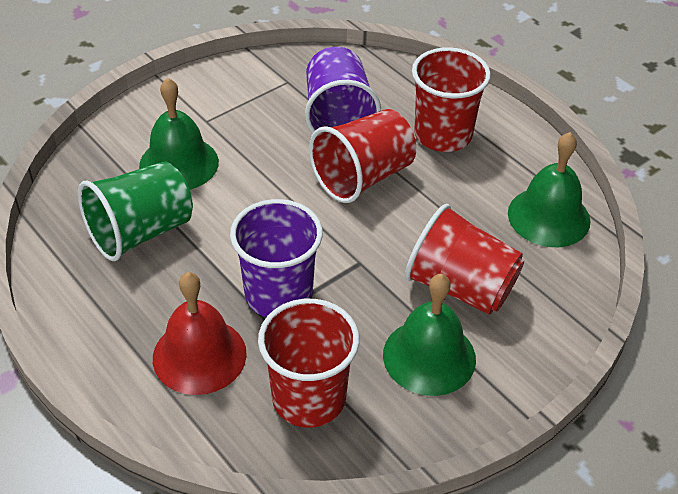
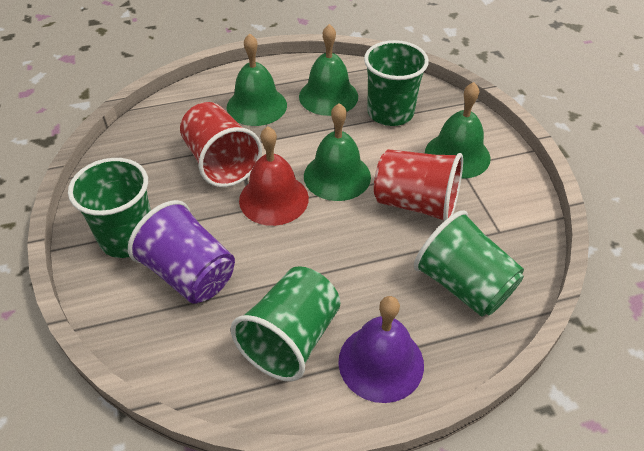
green bell: 3 -> 4
green cup: 1 -> 4
purple bell: 0 -> 1
purple cup: 2 -> 1
red cup: 4 -> 2

